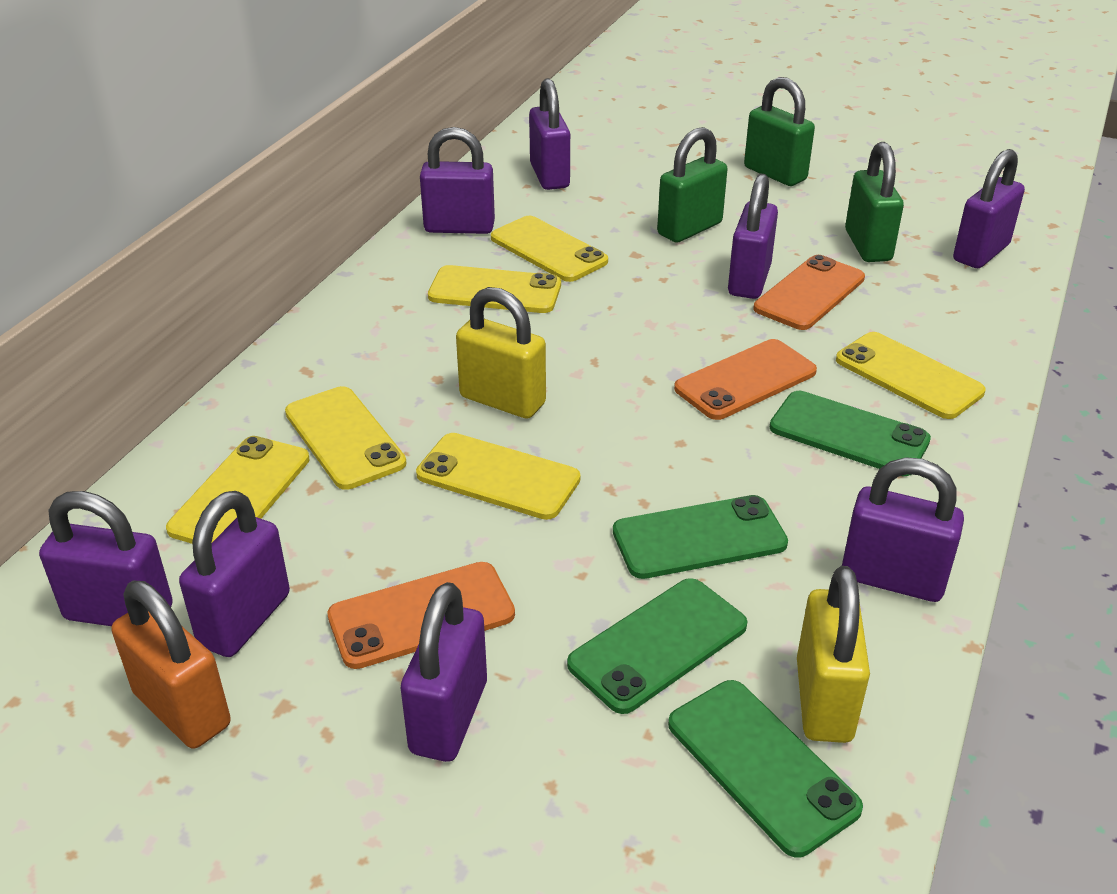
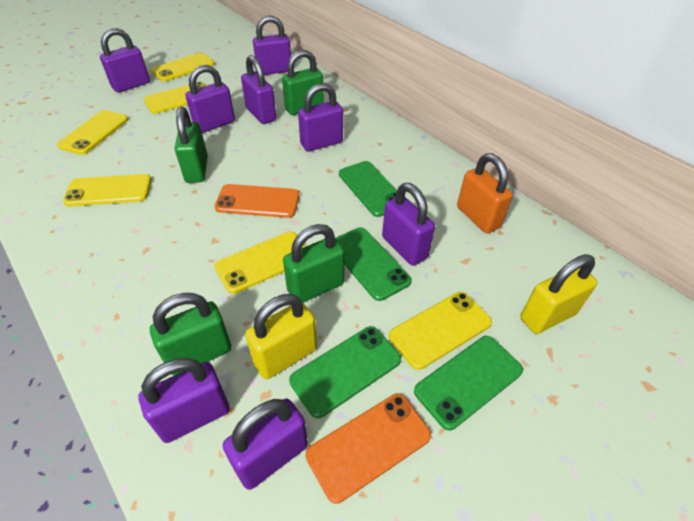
green padlock: 3 -> 4
orange phone: 3 -> 2

